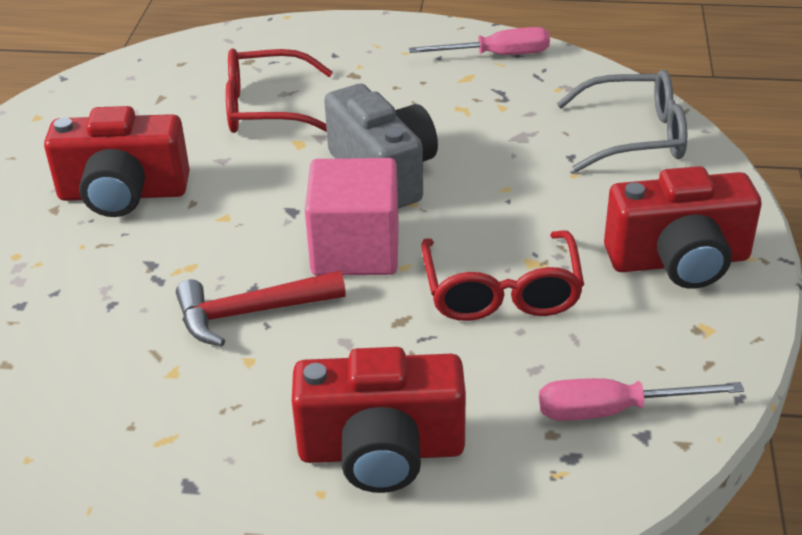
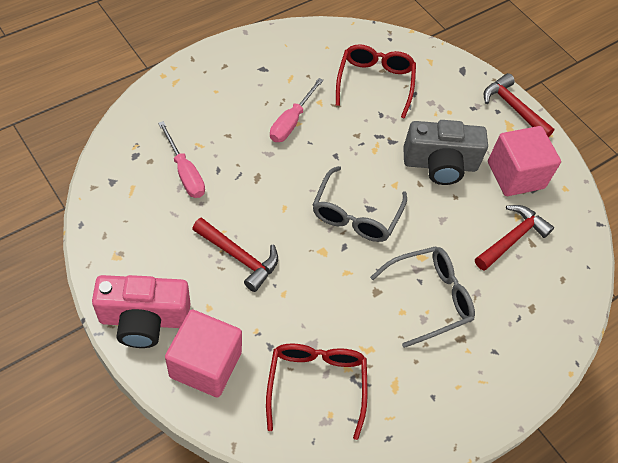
grey glasses: 1 -> 2
pink camera: 0 -> 1
pink cube: 1 -> 2
red camera: 3 -> 0
red hammer: 1 -> 3

